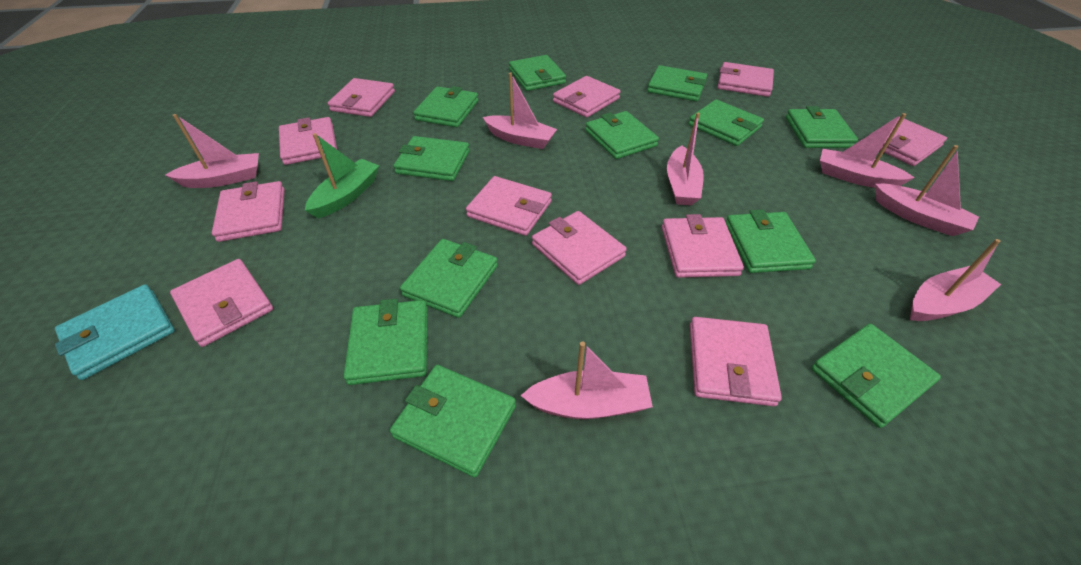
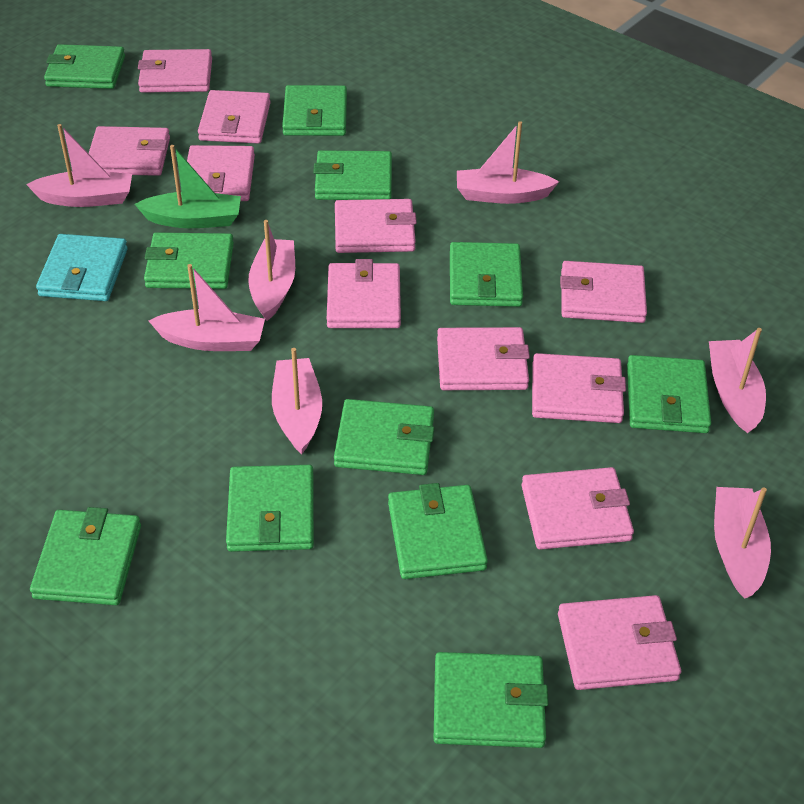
green wallet: 12 -> 11

